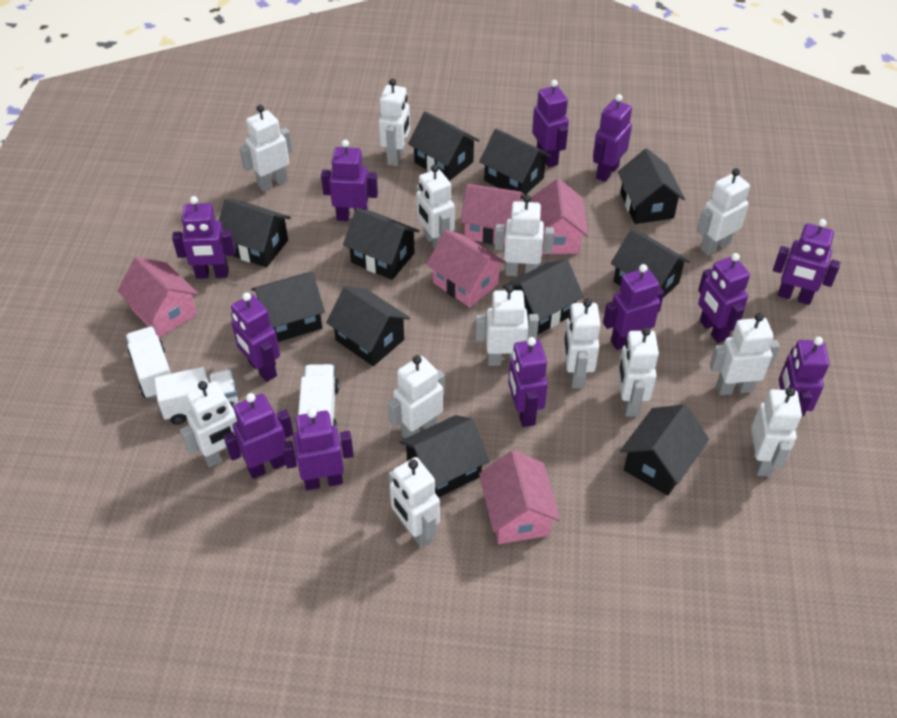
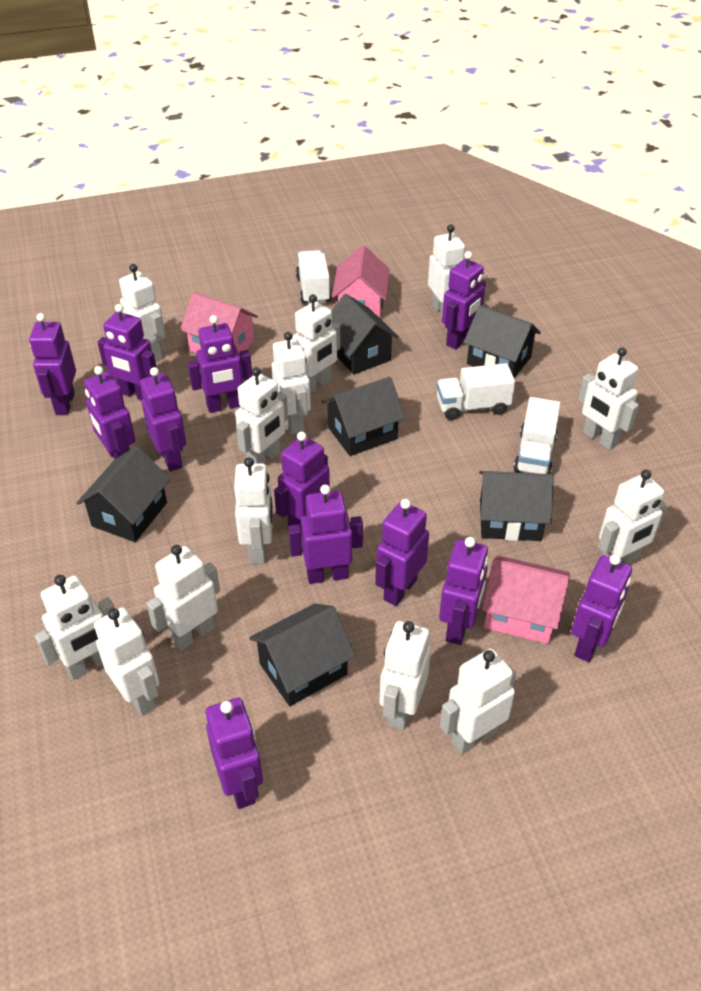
black house: 11 -> 6
pink house: 5 -> 3

